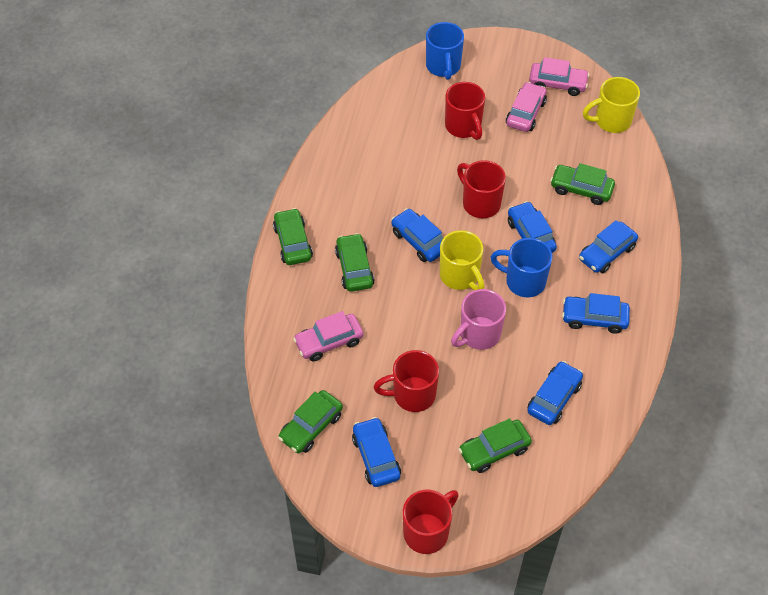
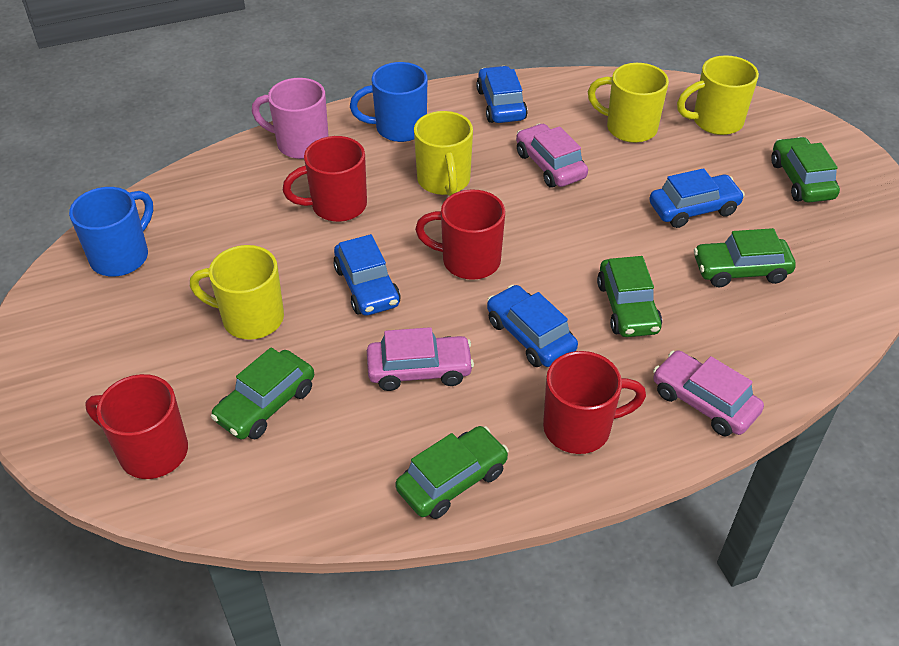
blue car: 6 -> 4
yellow mug: 2 -> 4

